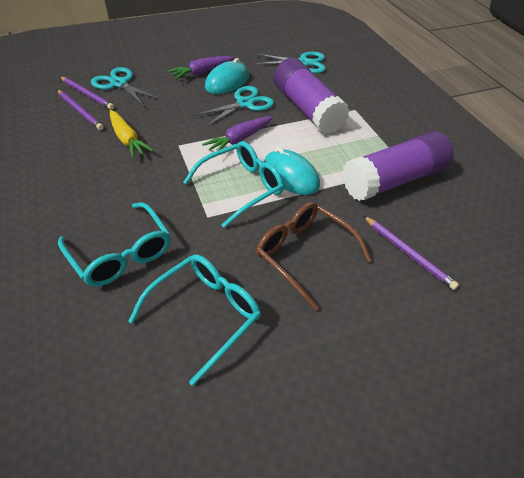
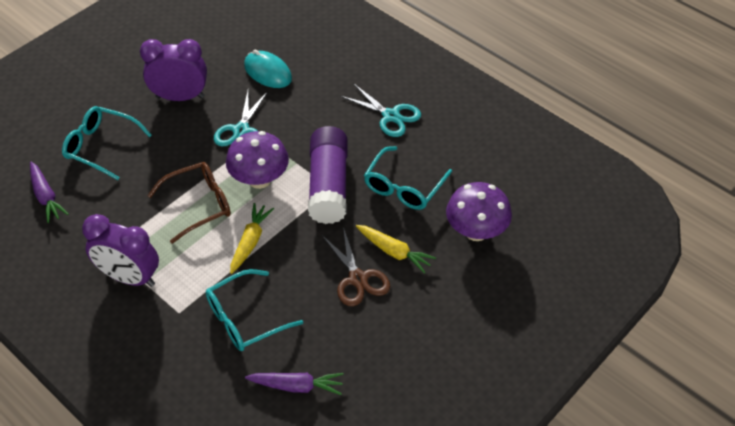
brown scissors: 0 -> 1
purple clock: 0 -> 2
purple glue stick: 2 -> 1
purple mushroom: 0 -> 2
purple pencil: 3 -> 0
turquoise mouse: 2 -> 1
turquoise scissors: 3 -> 2
yellow carrot: 1 -> 2

